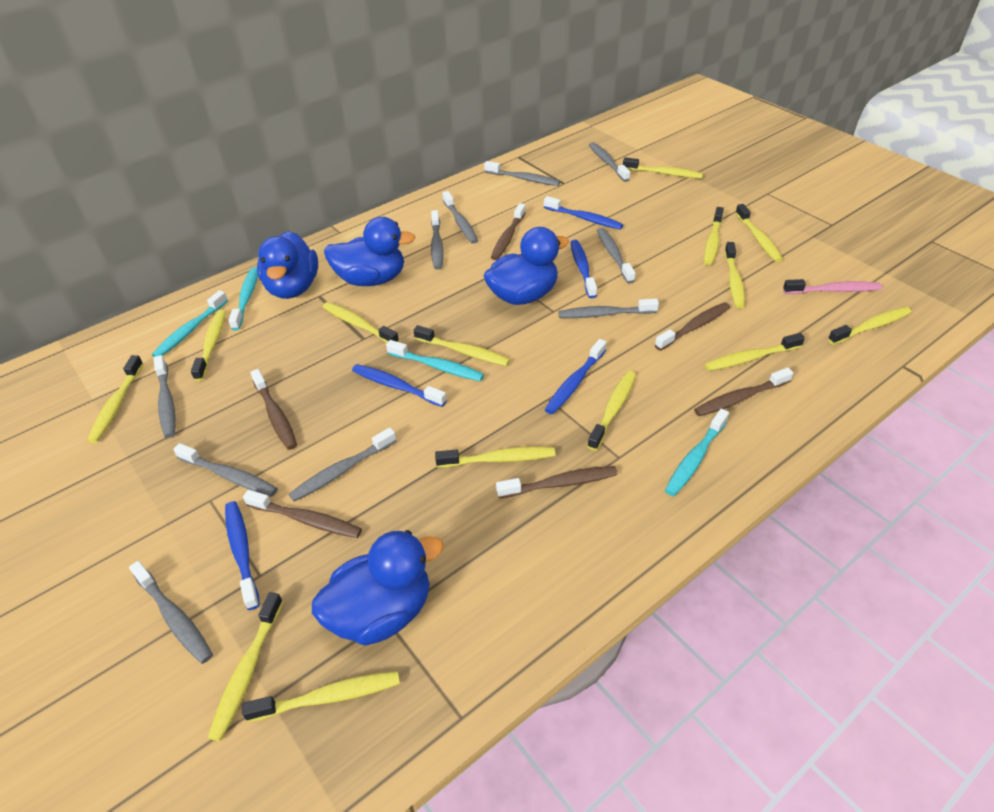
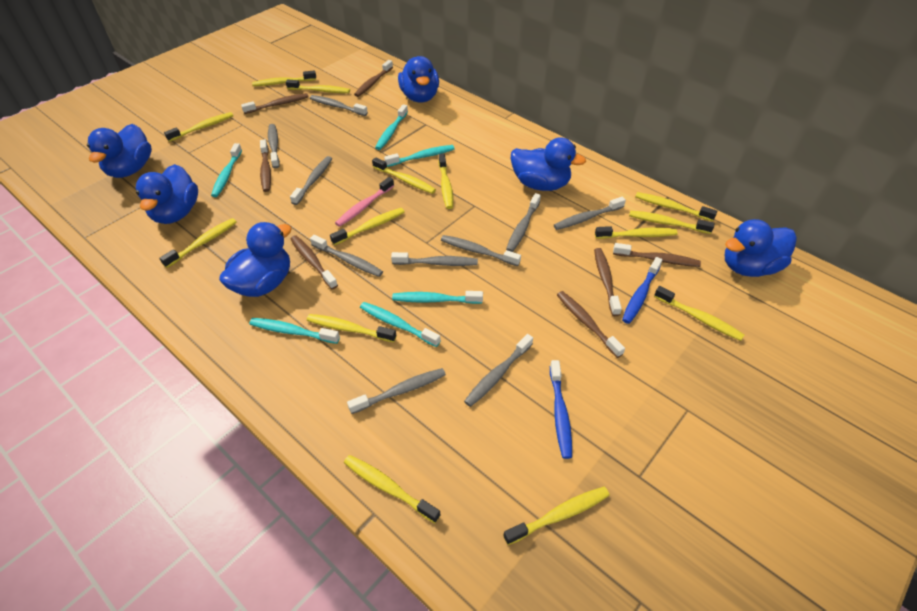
blue duck: 4 -> 6
blue toothbrush: 5 -> 2
brown toothbrush: 6 -> 7
turquoise toothbrush: 4 -> 6

